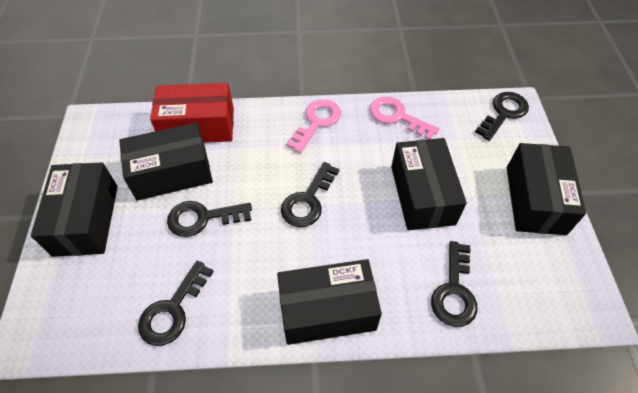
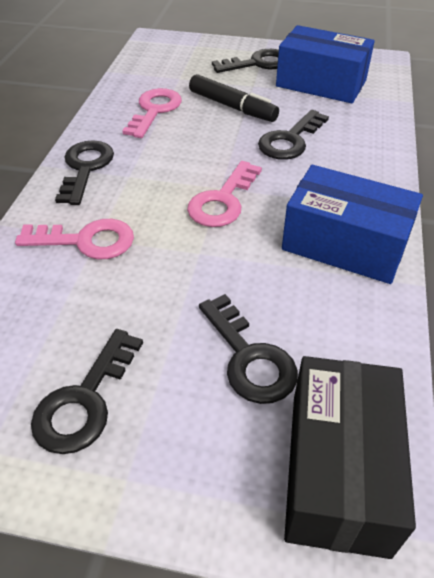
black box: 5 -> 1
black marker: 0 -> 1
blue box: 0 -> 2
pink key: 2 -> 3
red box: 1 -> 0

